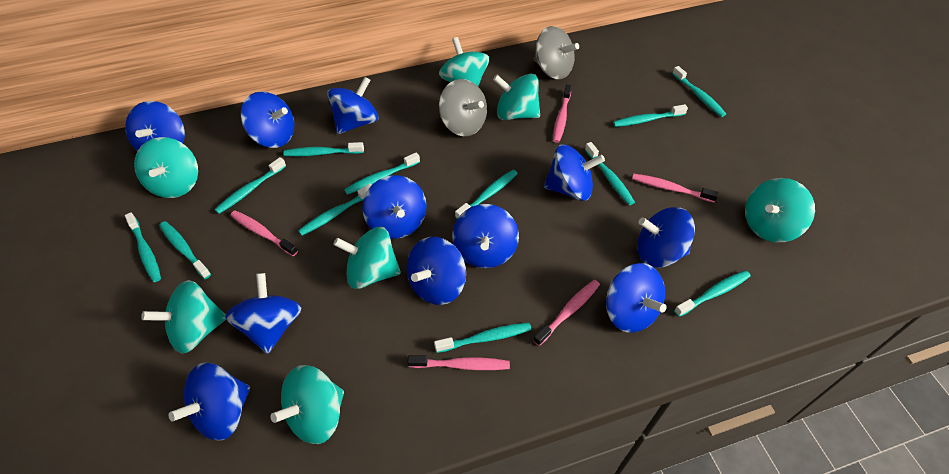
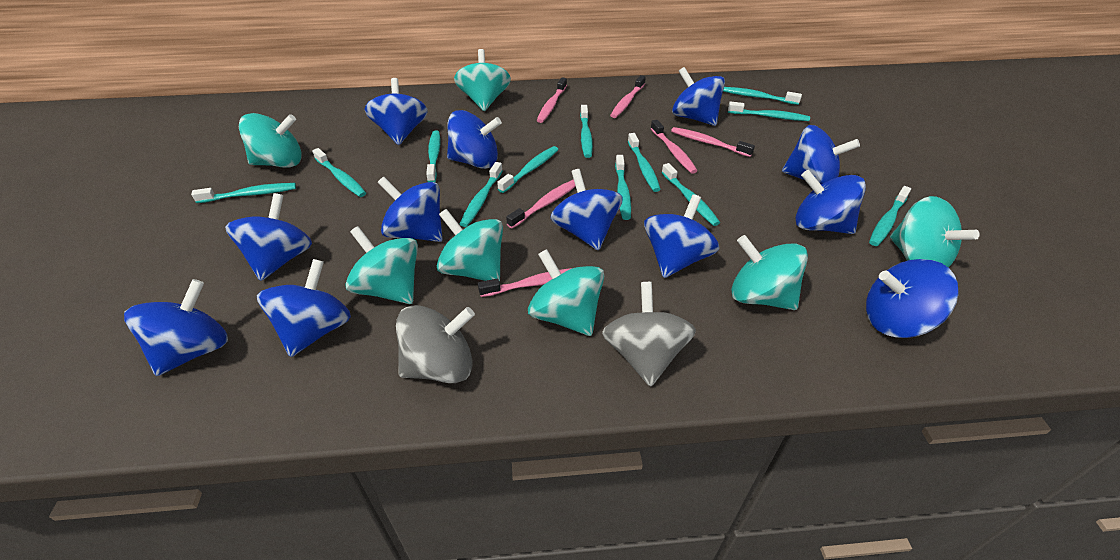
blue spinning top: 11 -> 12
pink toothbrush: 5 -> 6

